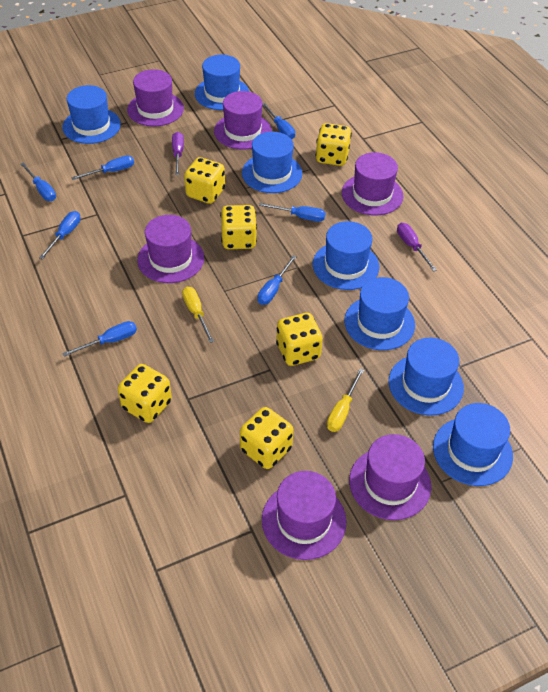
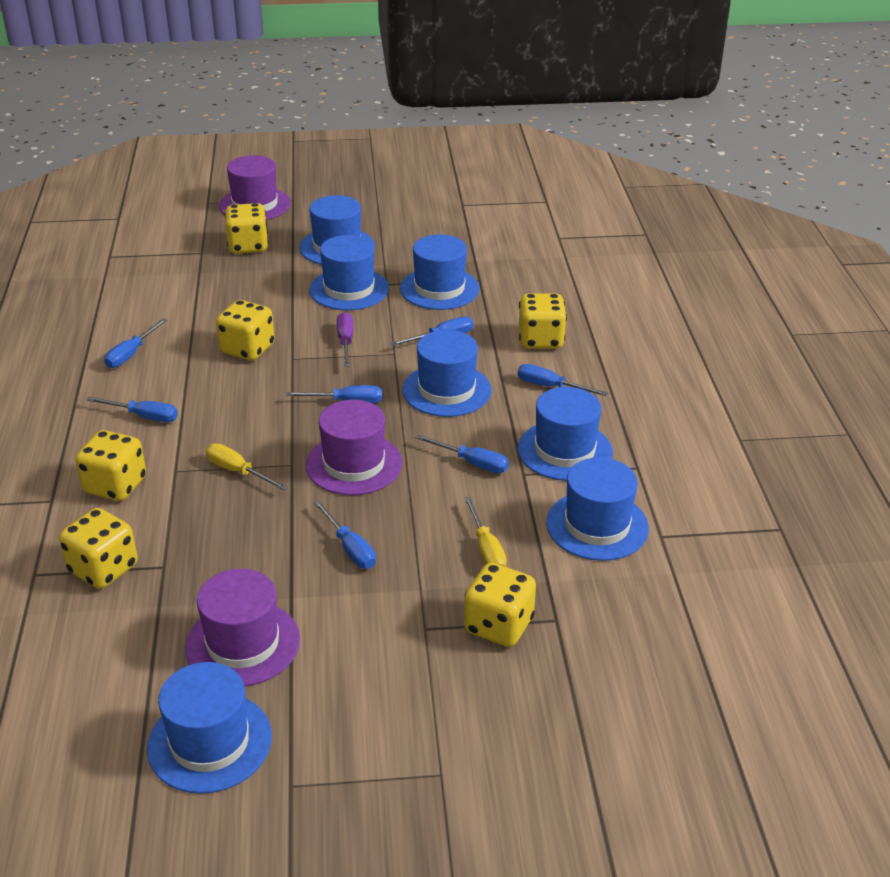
purple hat: 6 -> 3
purple screwdriver: 2 -> 1

